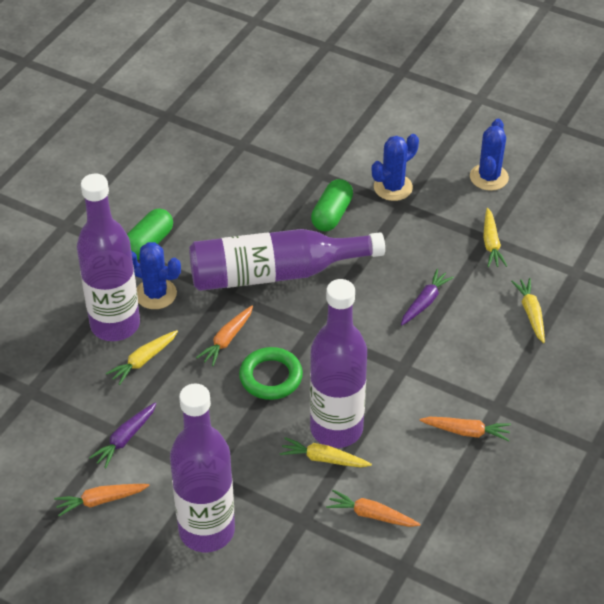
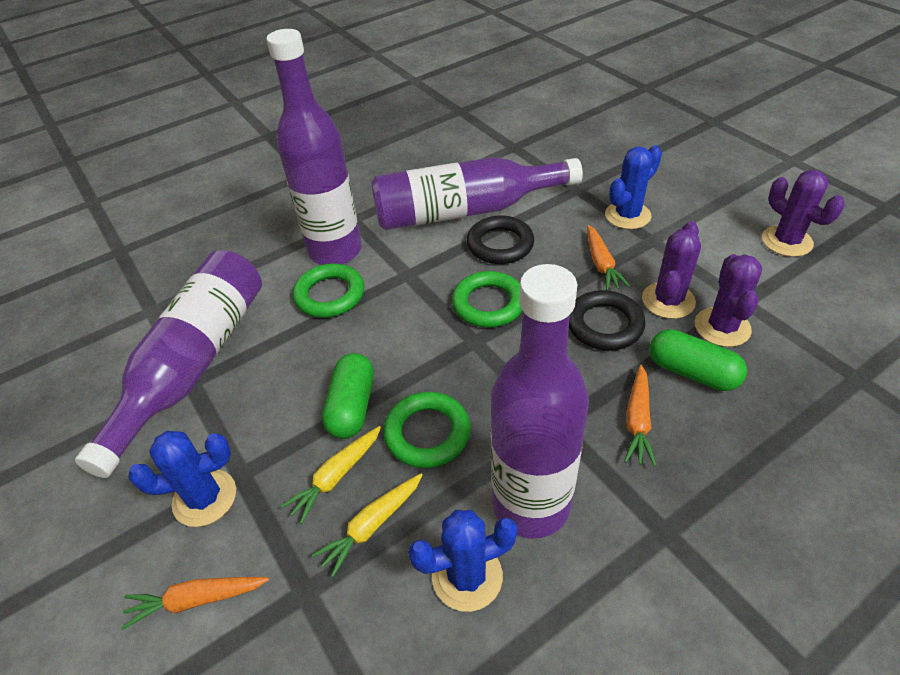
black ring: 0 -> 2
green ring: 1 -> 3
orange carrot: 4 -> 3
purple cactus: 0 -> 3
purple carrot: 2 -> 0
yellow carrot: 4 -> 2

